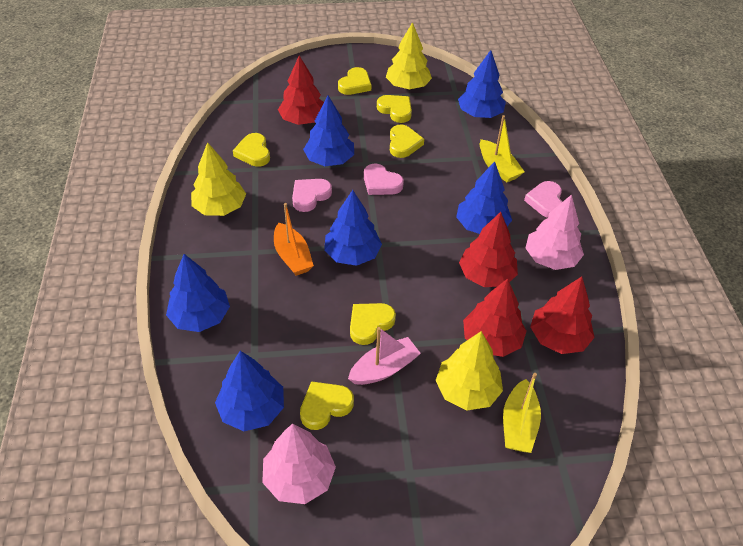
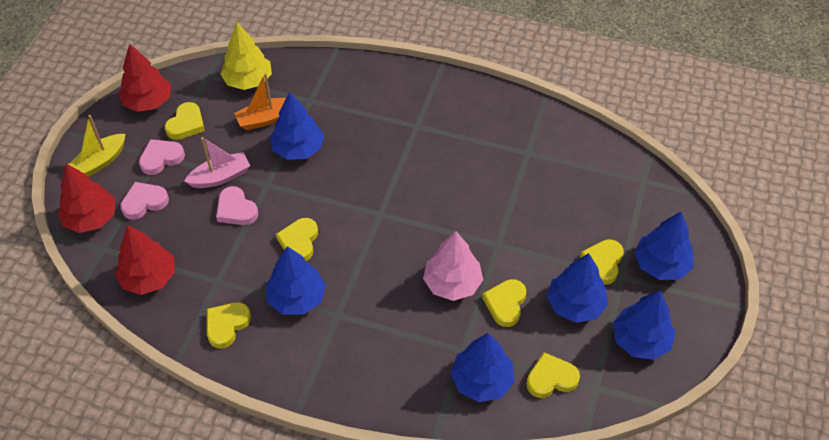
pink tree: 2 -> 1
red tree: 4 -> 3
yellow boat: 2 -> 1
yellow tree: 3 -> 1

